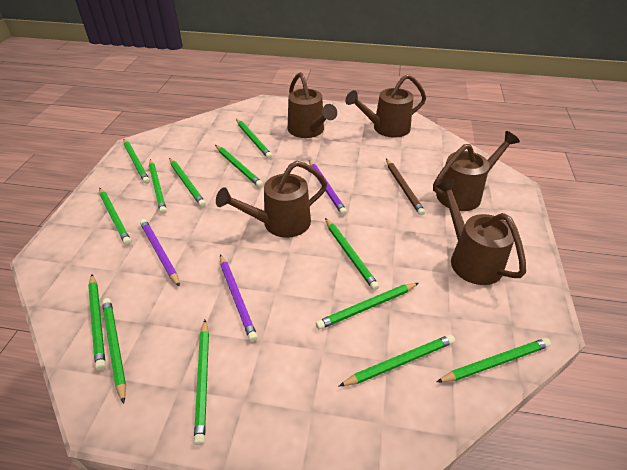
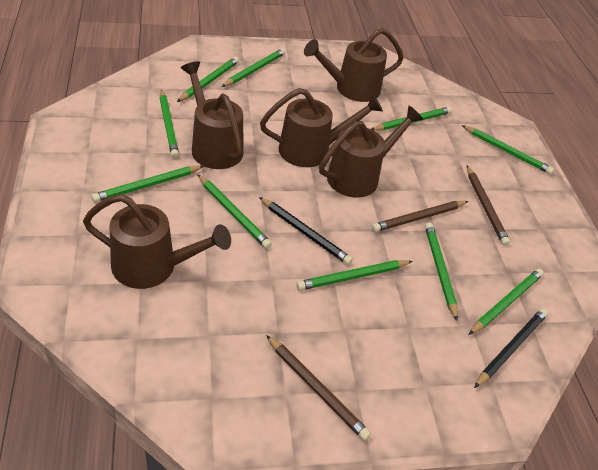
black pencil: 0 -> 2
brown pencil: 1 -> 3
green pencil: 13 -> 10
purple pencil: 3 -> 0

